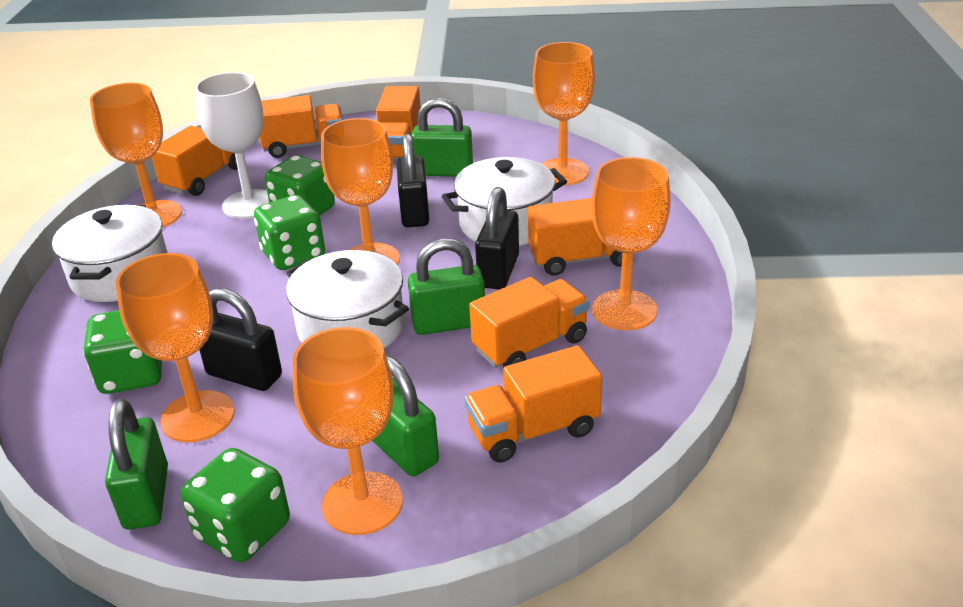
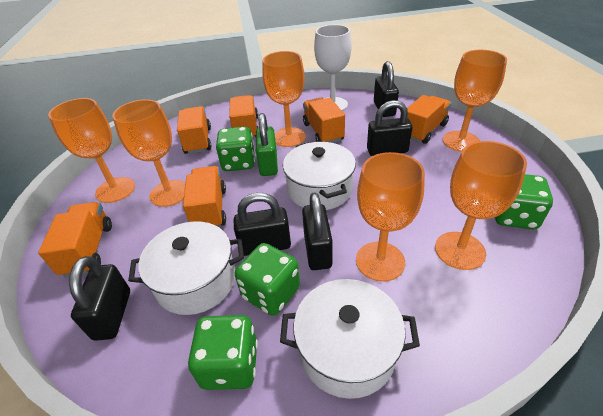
black padlock: 3 -> 5
green padlock: 4 -> 1

